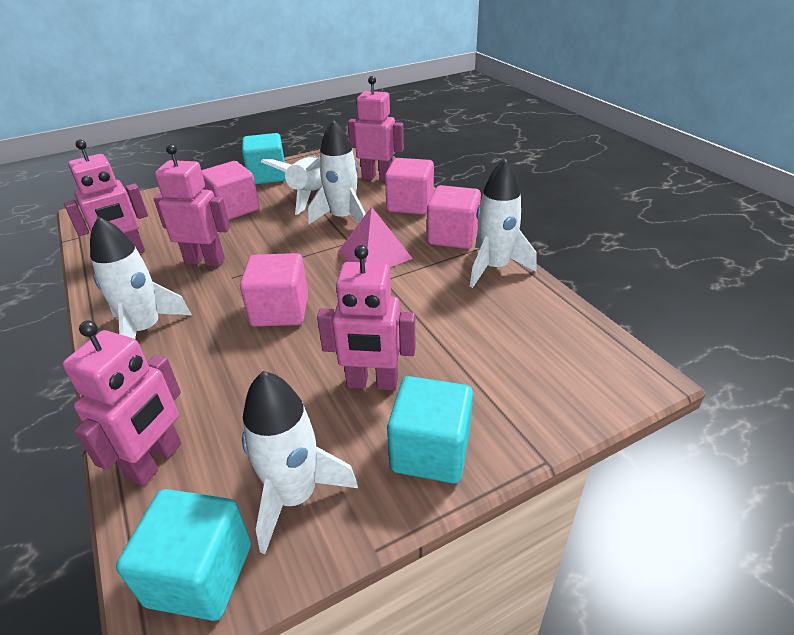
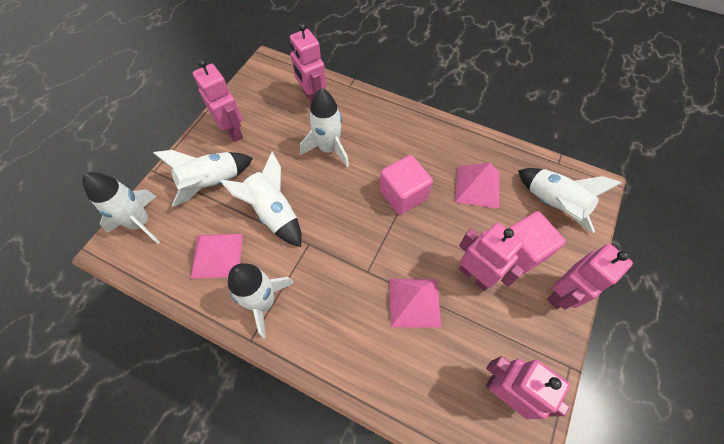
pink cube: 4 -> 2
pink pyramid: 1 -> 3
turquoise cube: 3 -> 0
white rocket: 5 -> 6

